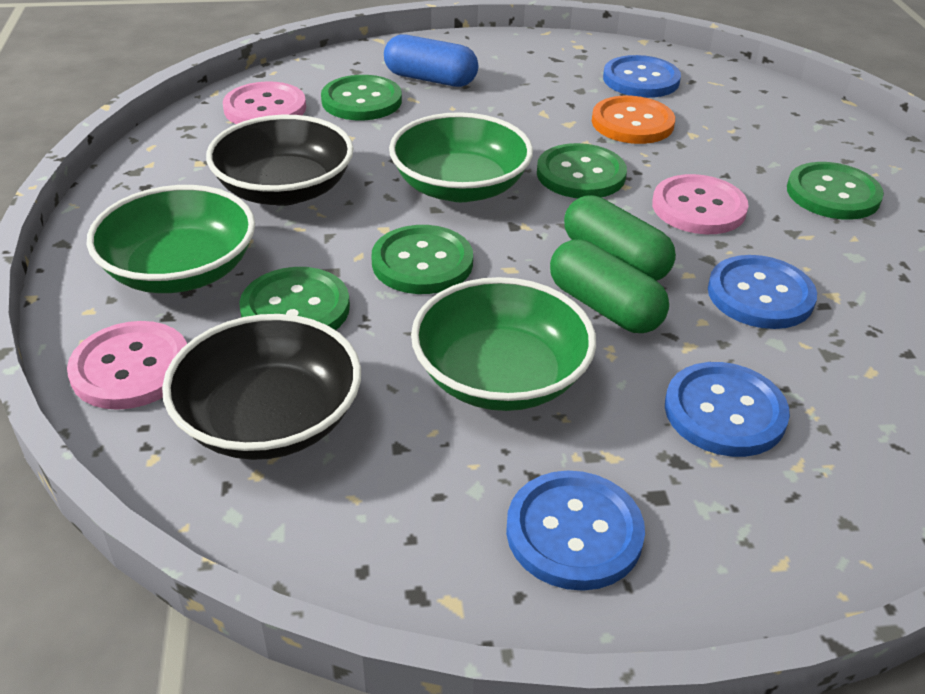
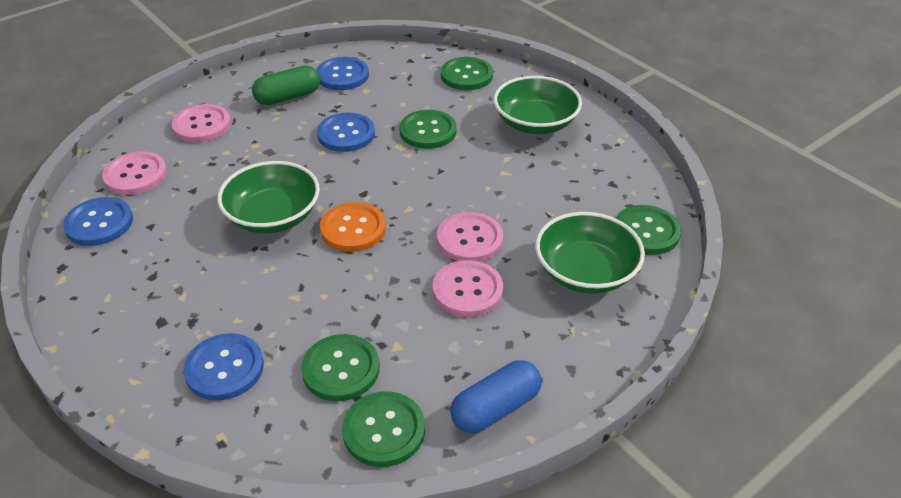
black bowl: 2 -> 0
green capsule: 2 -> 1
pink button: 3 -> 4

